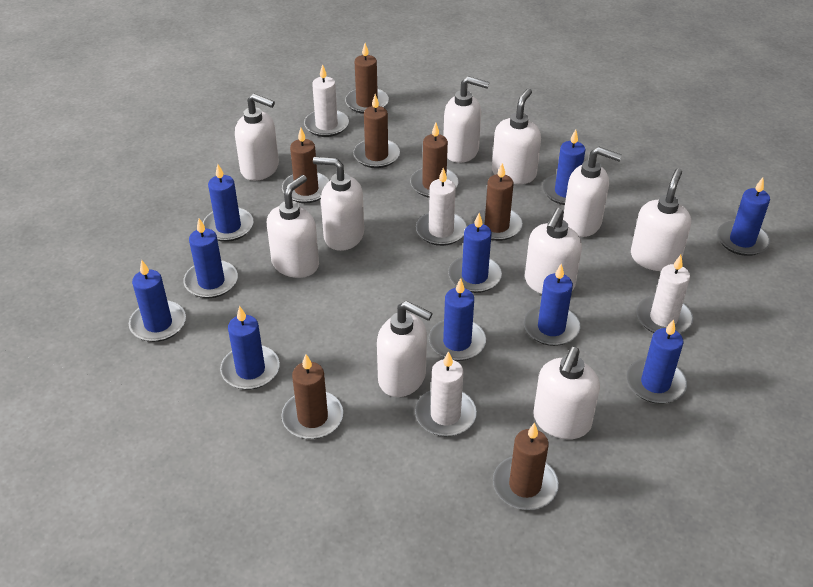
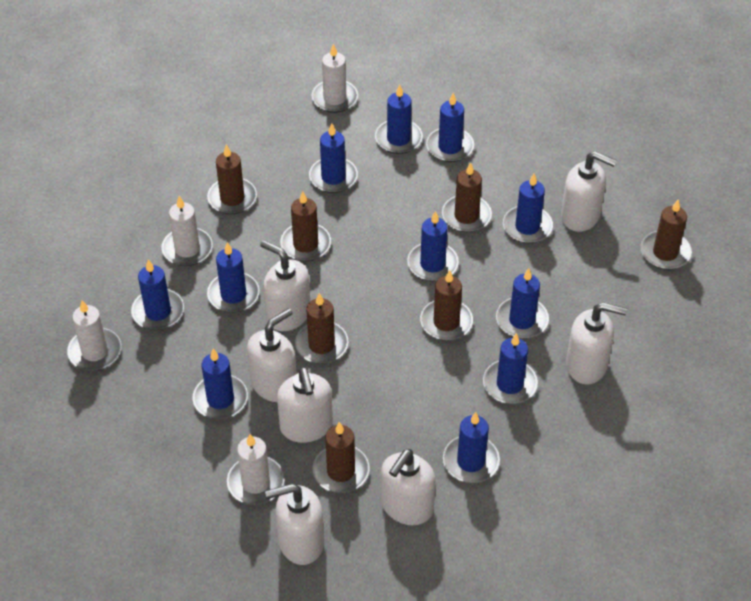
blue candle: 10 -> 11
white soap dispenser: 10 -> 7

